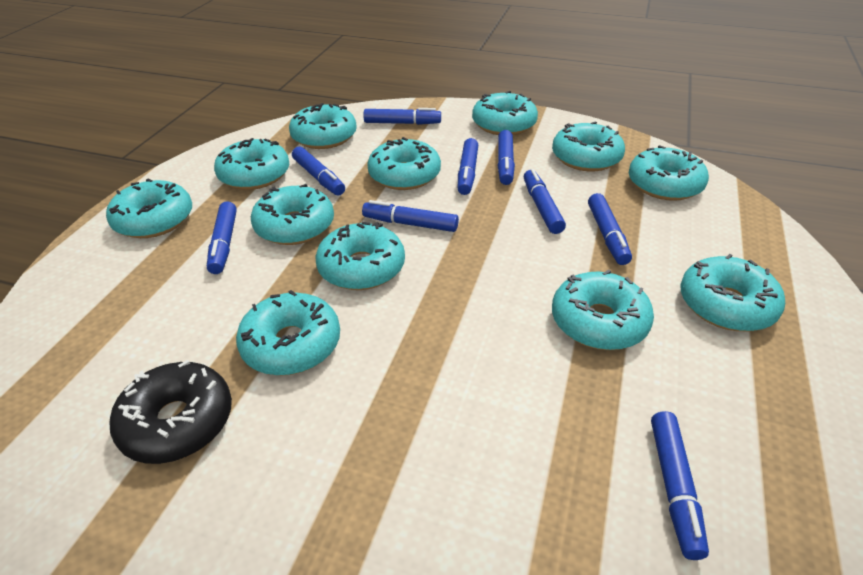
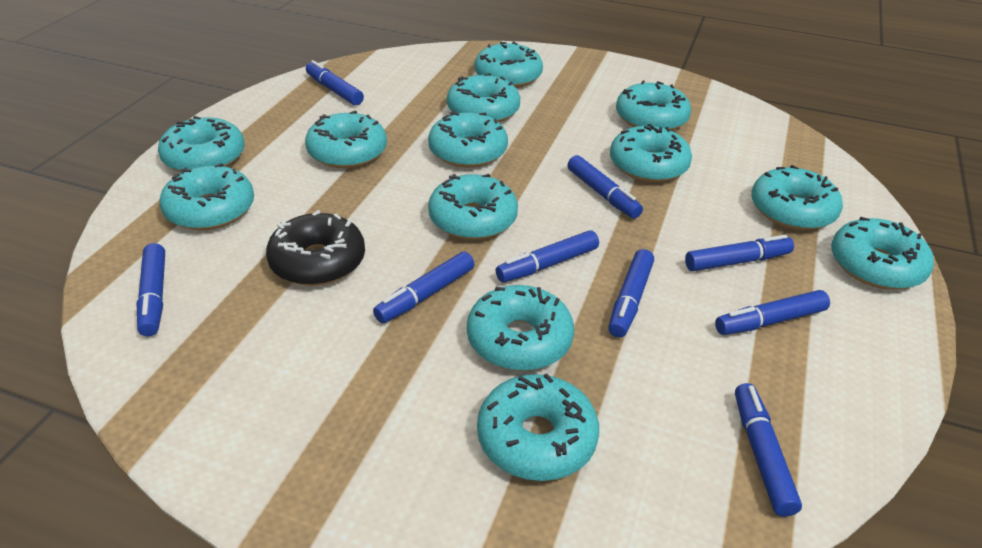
turquoise donut: 12 -> 13

